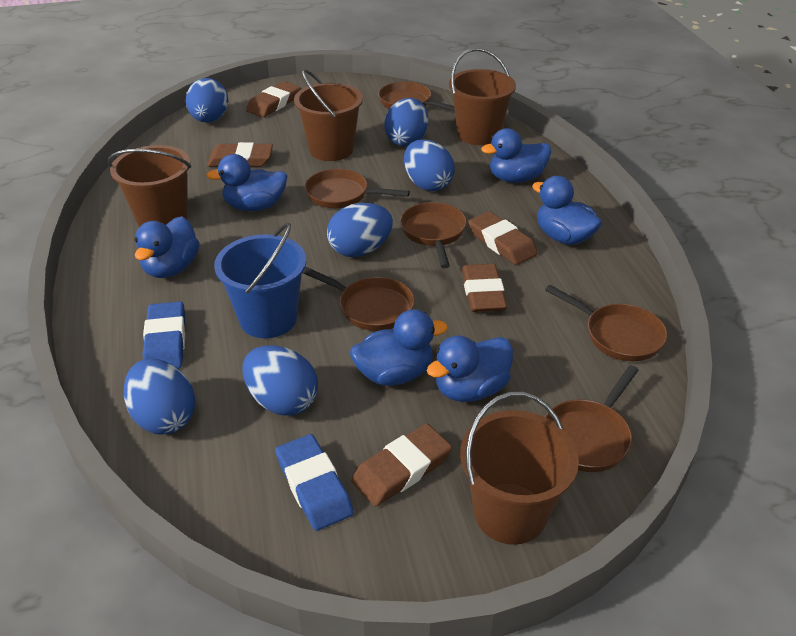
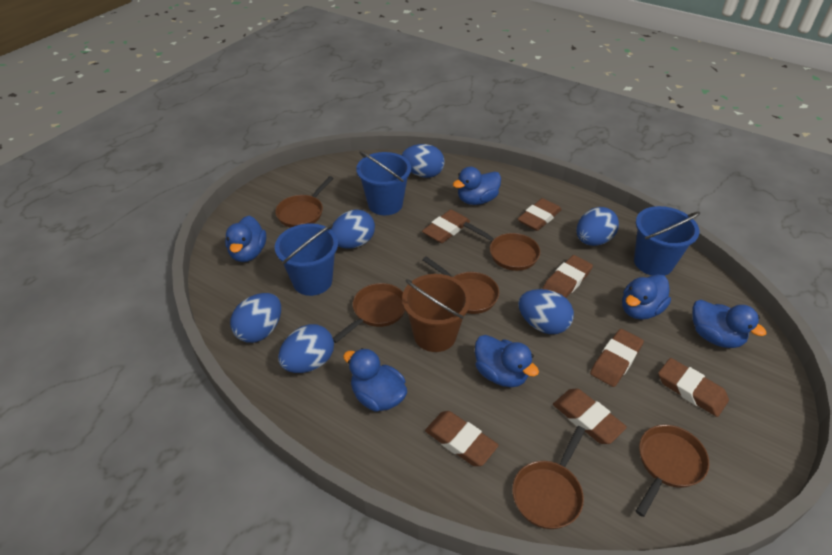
blue bucket: 1 -> 3
blue eraser: 2 -> 0
brown bucket: 4 -> 1
brown eraser: 5 -> 7

